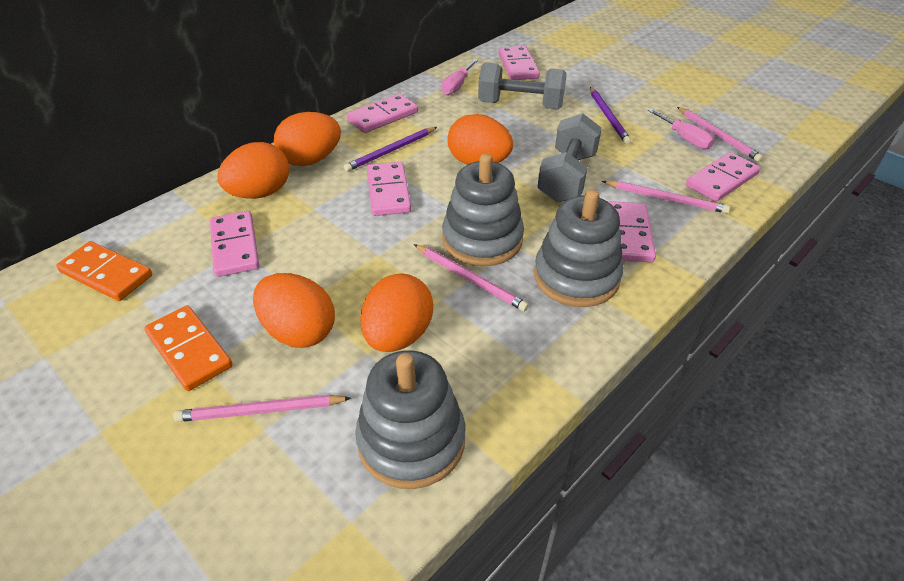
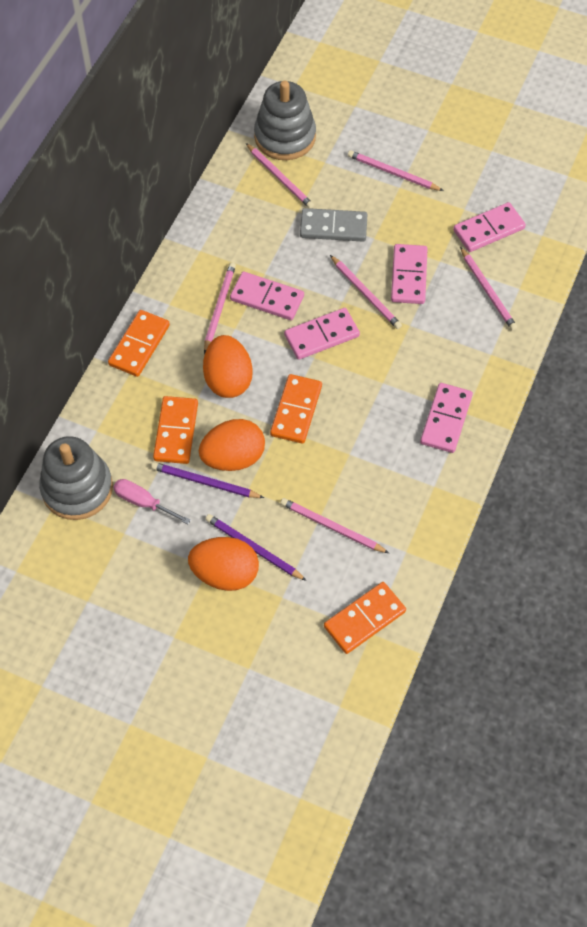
grey domino: 0 -> 1
grey dumbbell: 2 -> 0
grey stacking toy: 3 -> 2
orange domino: 2 -> 4
orange egg: 5 -> 3
pink domino: 6 -> 5
pink pencil: 4 -> 6
pink screwdriver: 2 -> 1

